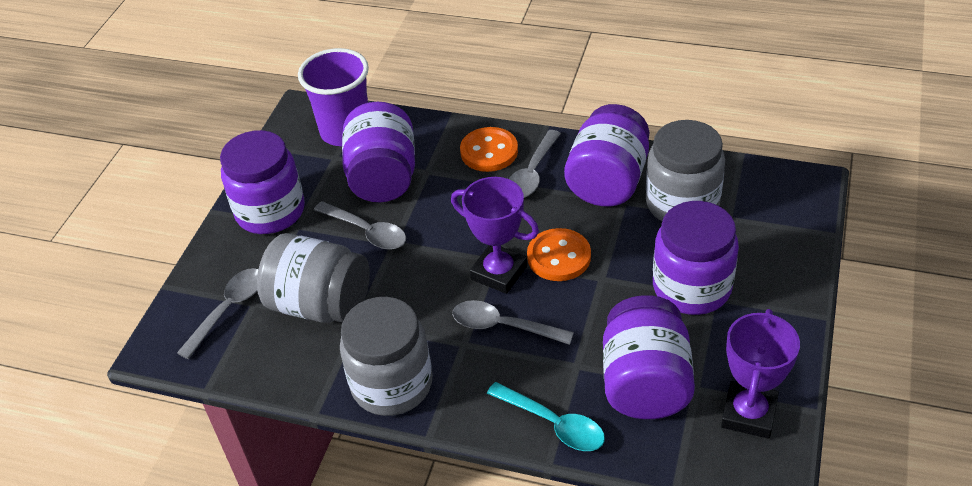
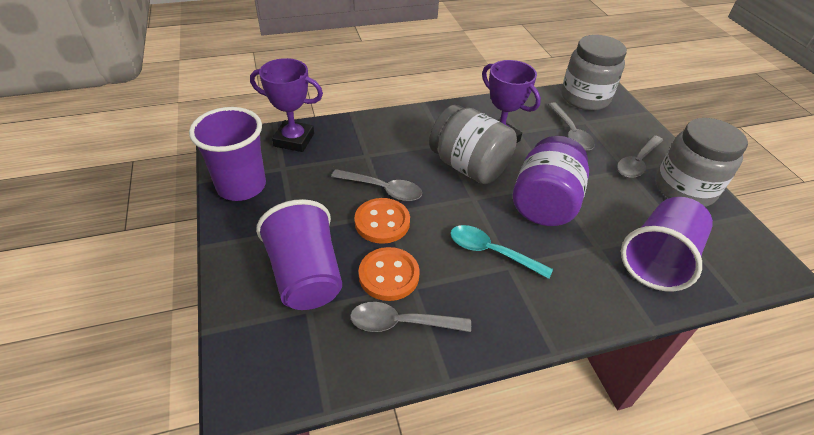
purple cup: 1 -> 3
purple jar: 5 -> 1

